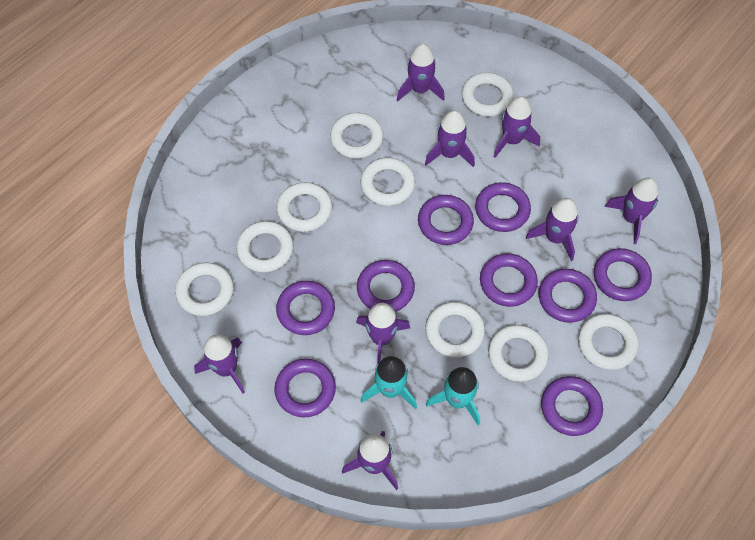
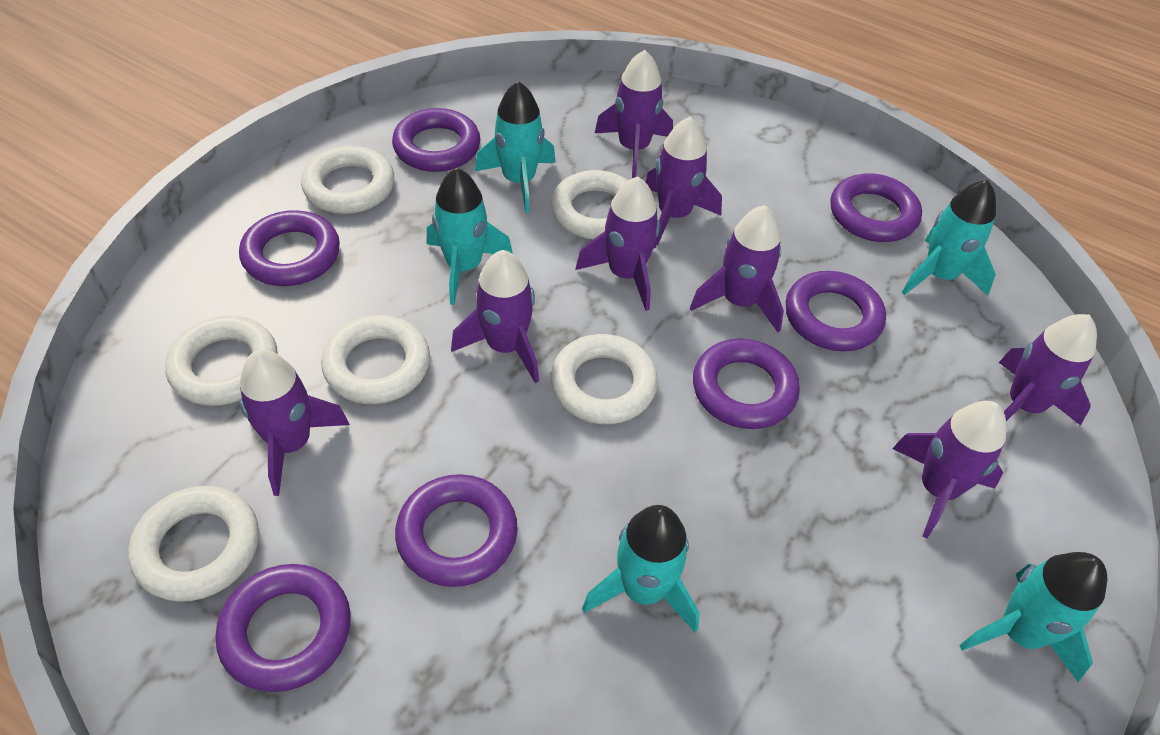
purple ring: 9 -> 7
turquoise rocket: 2 -> 5
white ring: 9 -> 6

